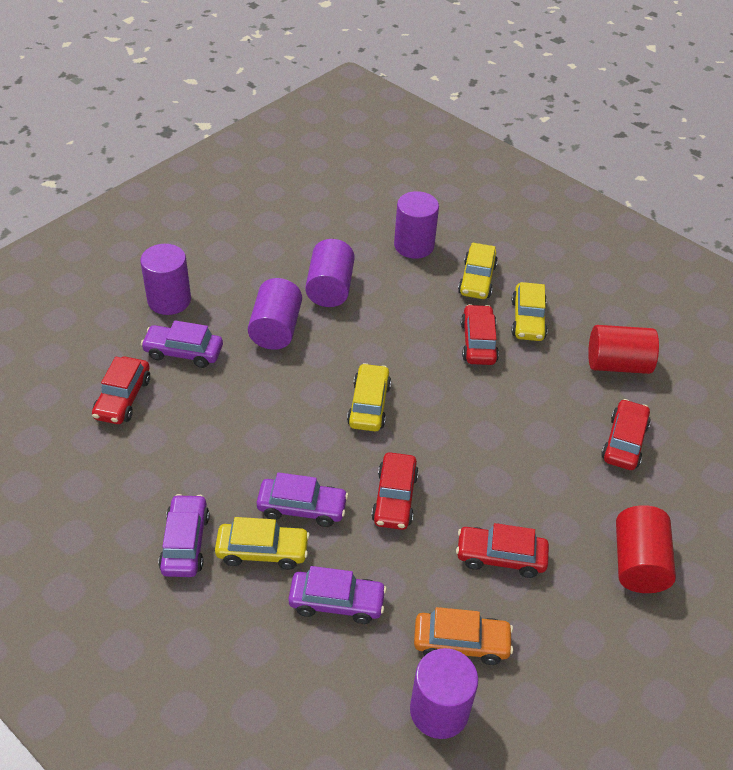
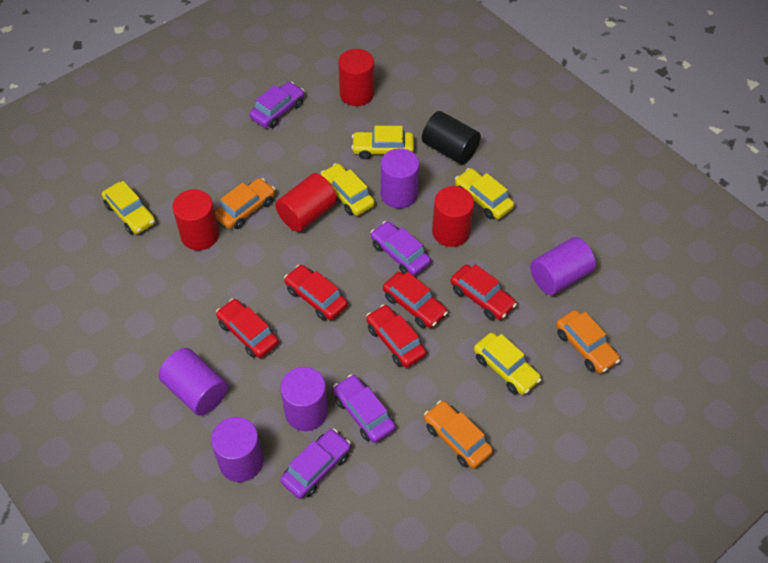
black cylinder: 0 -> 1
orange car: 1 -> 3
red cylinder: 2 -> 4
yellow car: 4 -> 5

